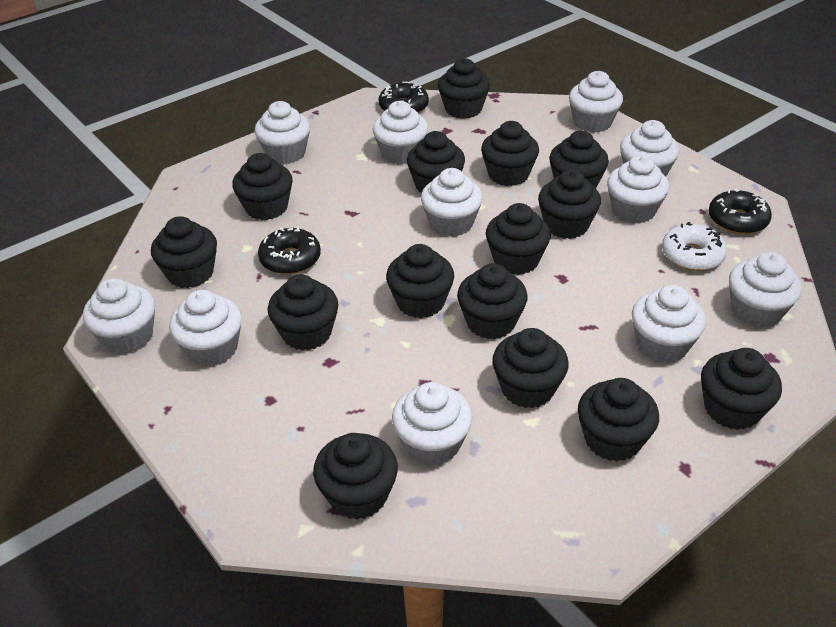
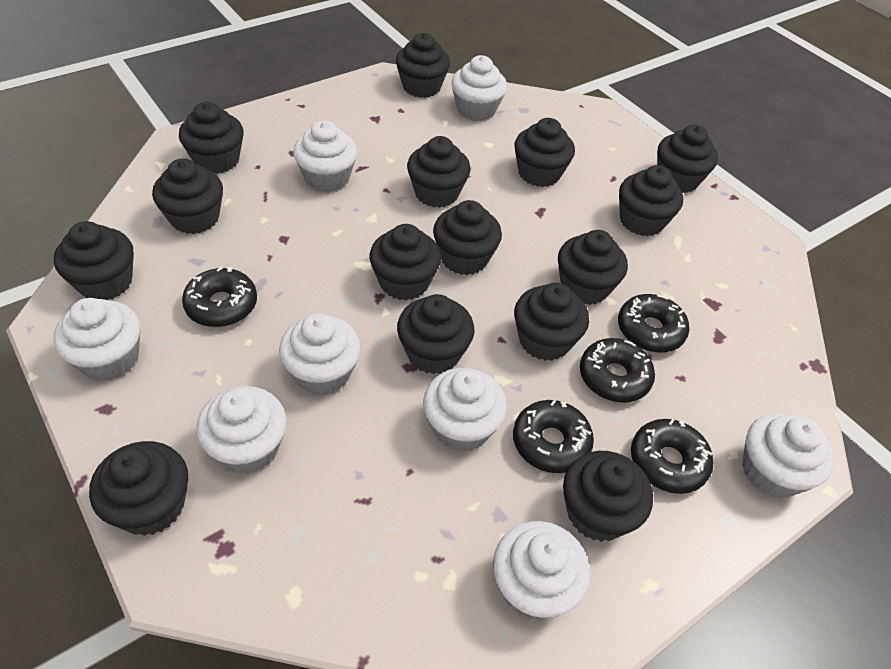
black donut: 3 -> 5
white cupcake: 11 -> 8
white donut: 1 -> 0

